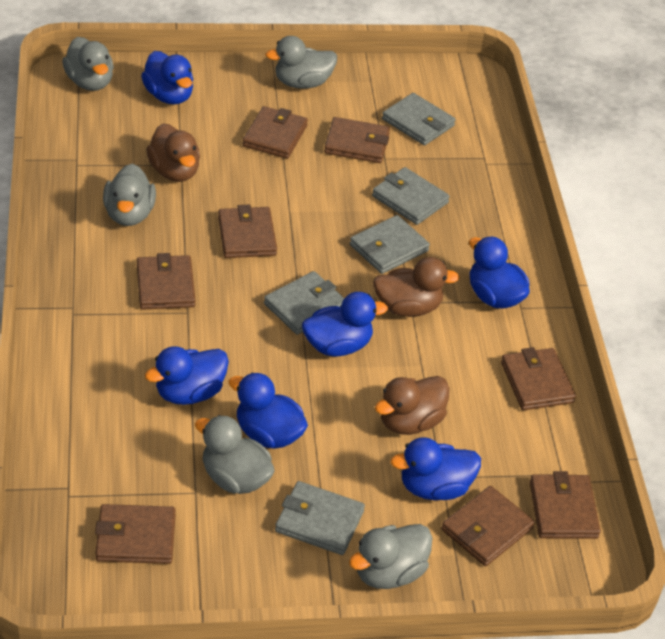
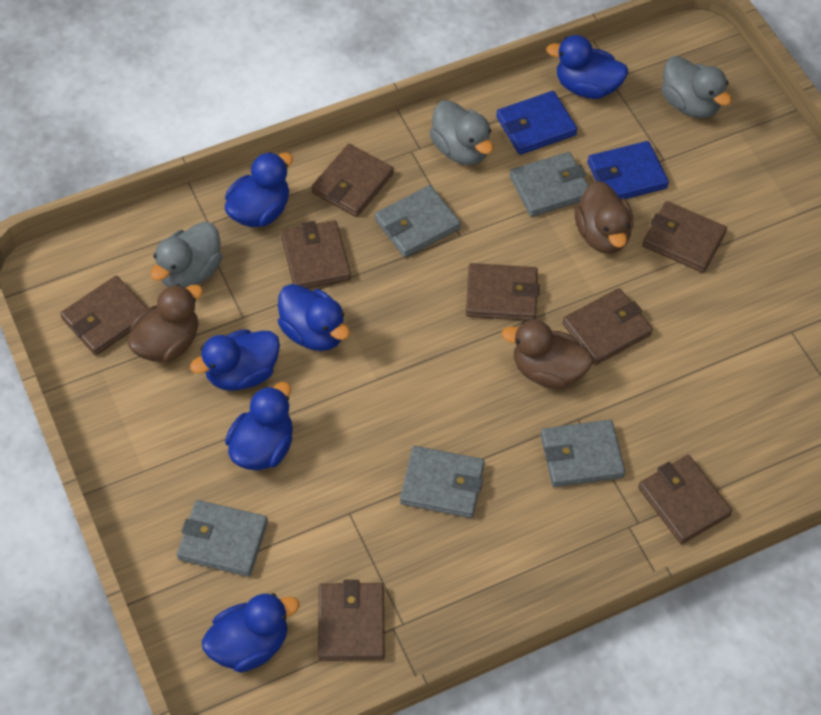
blue wallet: 0 -> 2
grey duck: 5 -> 3

